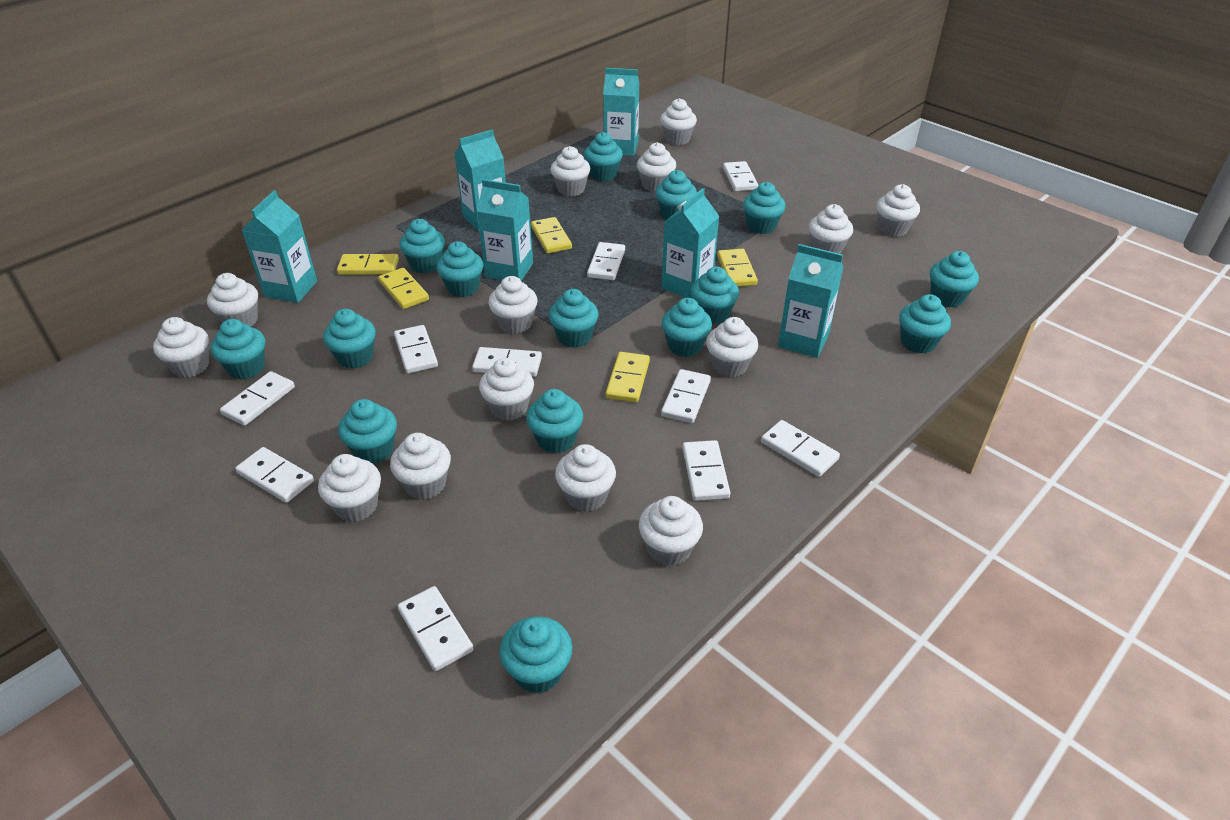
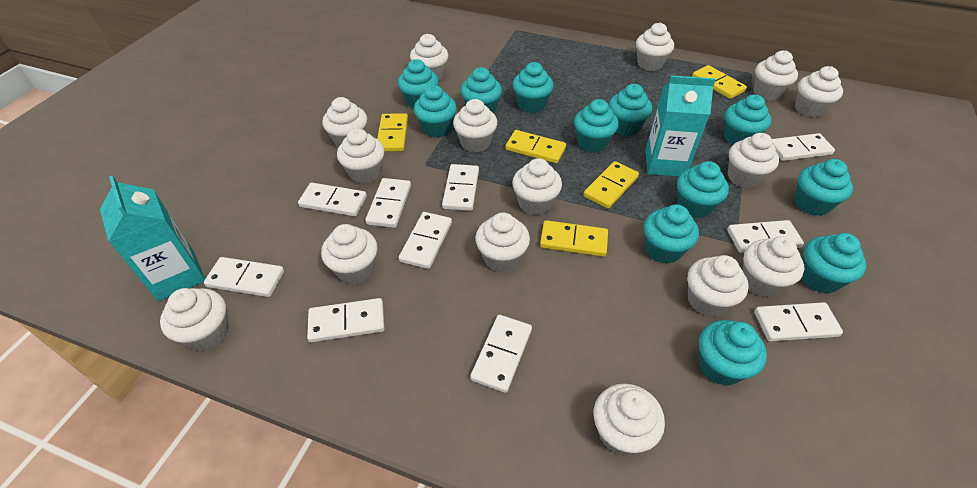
turquoise carton: 6 -> 2
turquoise cupcake: 15 -> 12
white cupcake: 14 -> 15

